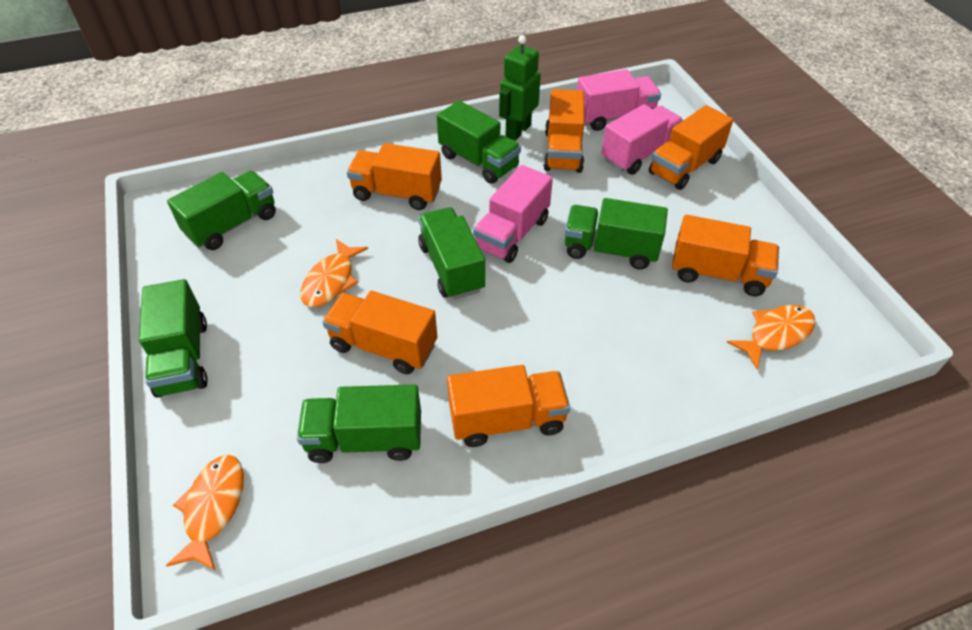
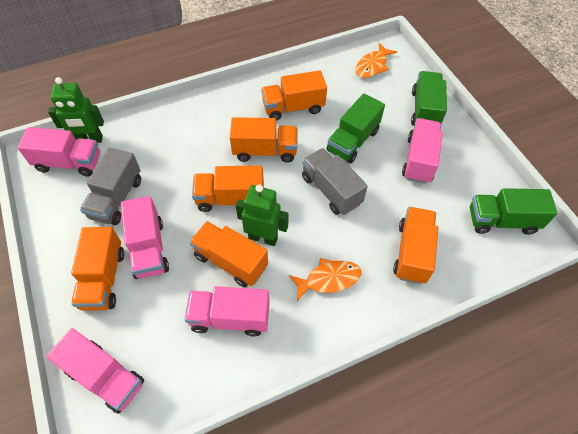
green robot: 1 -> 2
green truck: 6 -> 3
grey truck: 0 -> 2
orange fish: 3 -> 2
pink truck: 3 -> 5

